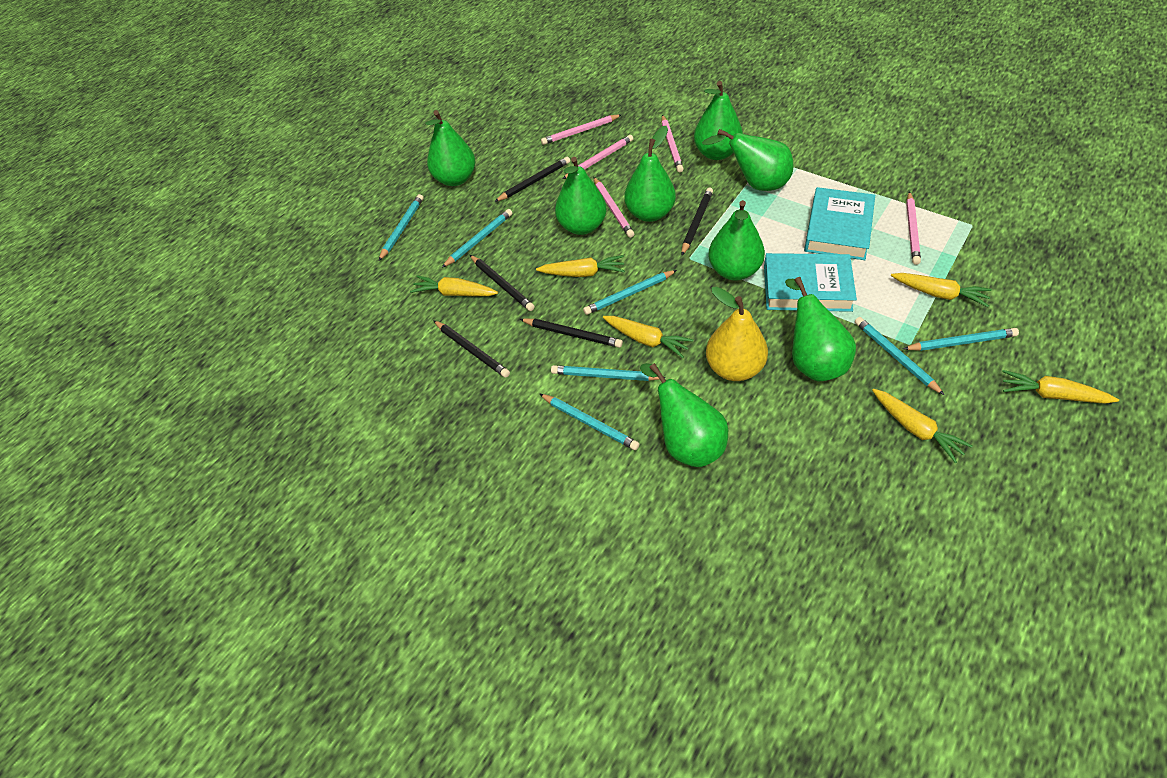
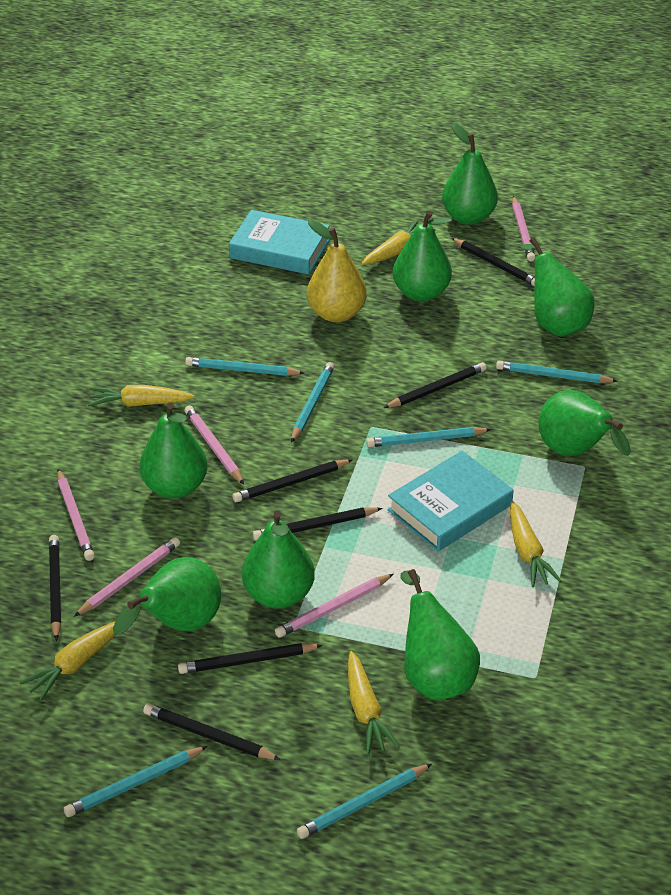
black pencil: 5 -> 7
turquoise pencil: 7 -> 6
yellow carrot: 6 -> 5

